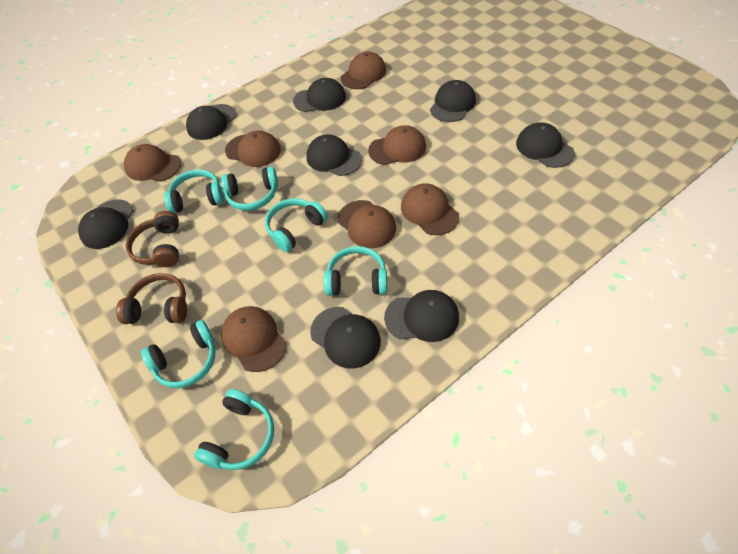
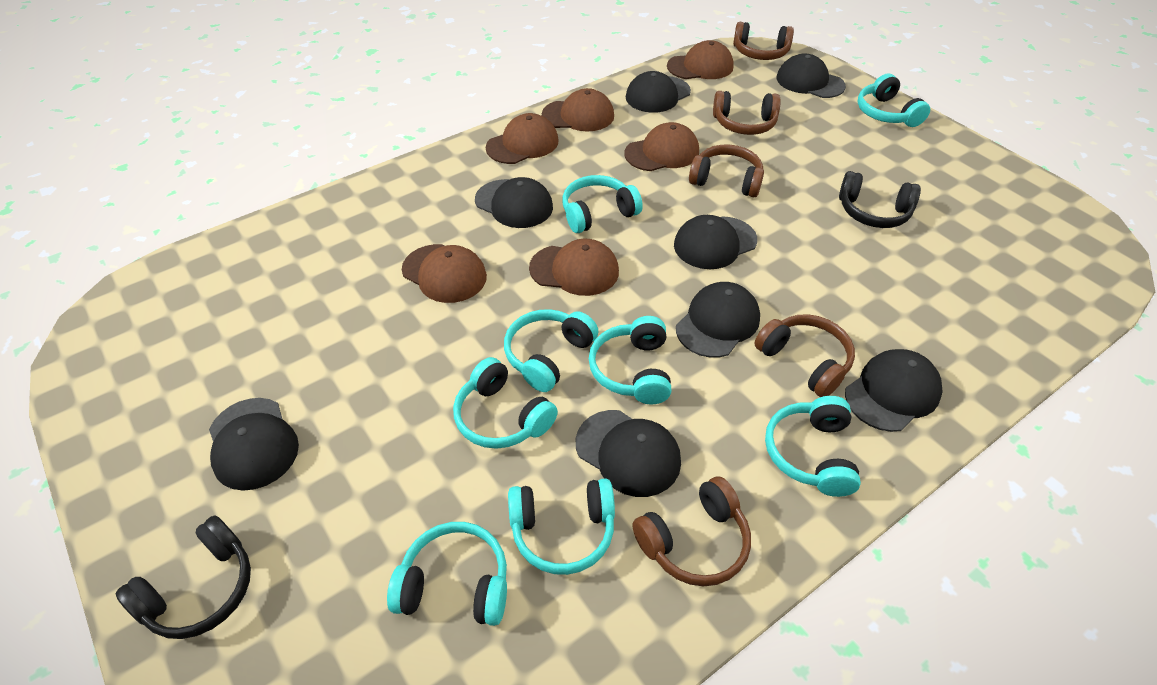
black headphones: 0 -> 2
brown cap: 7 -> 6
brown headphones: 2 -> 5
turquoise headphones: 6 -> 8

